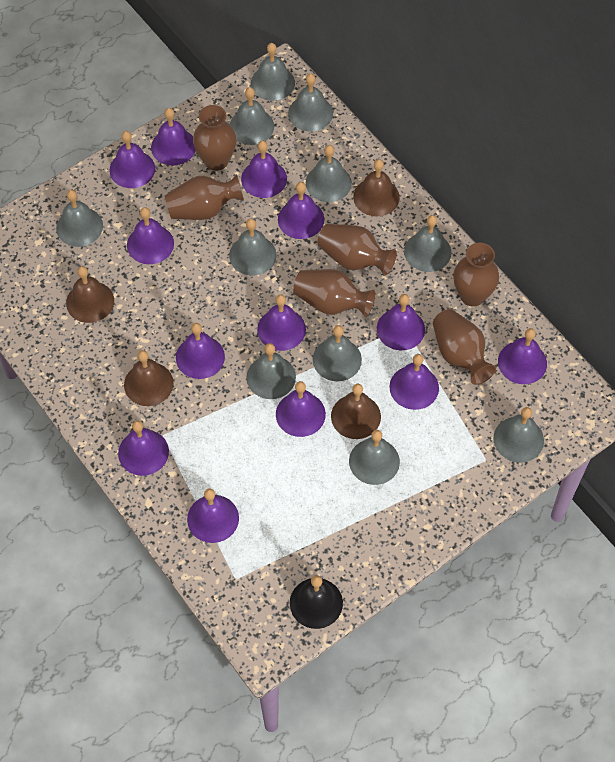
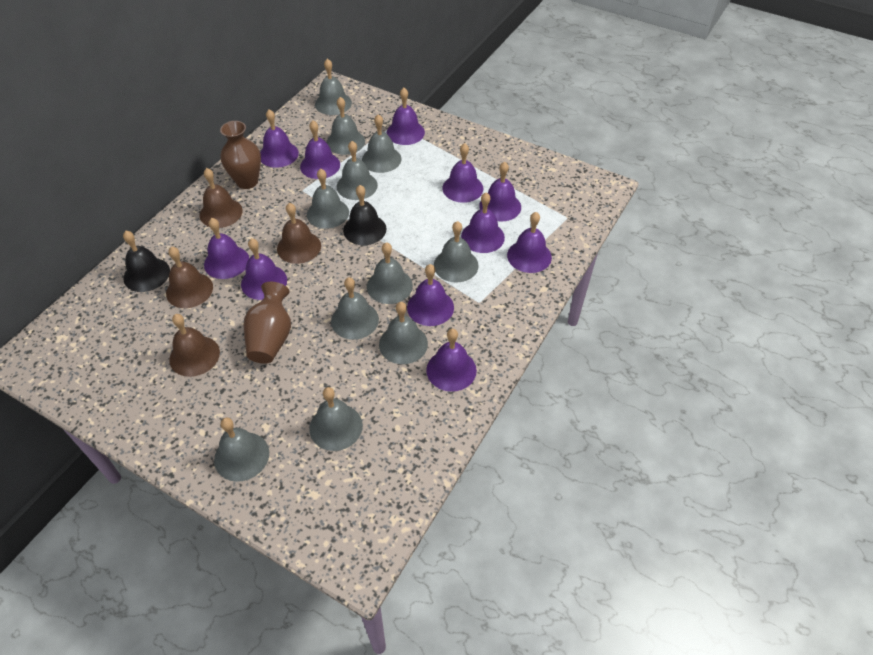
black bell: 1 -> 2
brown vase: 6 -> 2
purple bell: 13 -> 11

